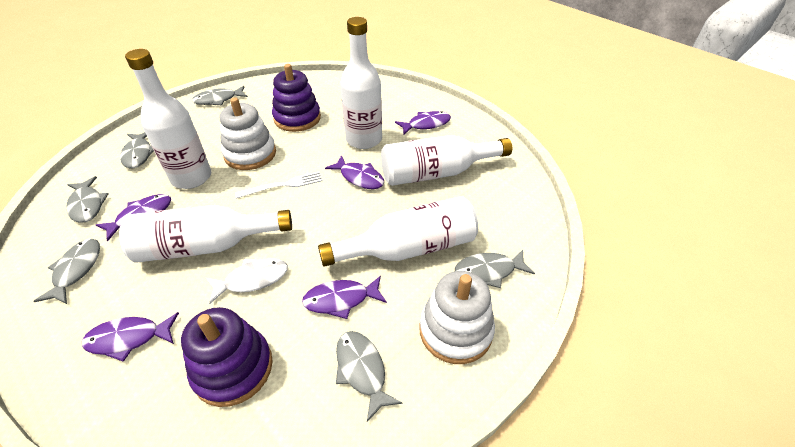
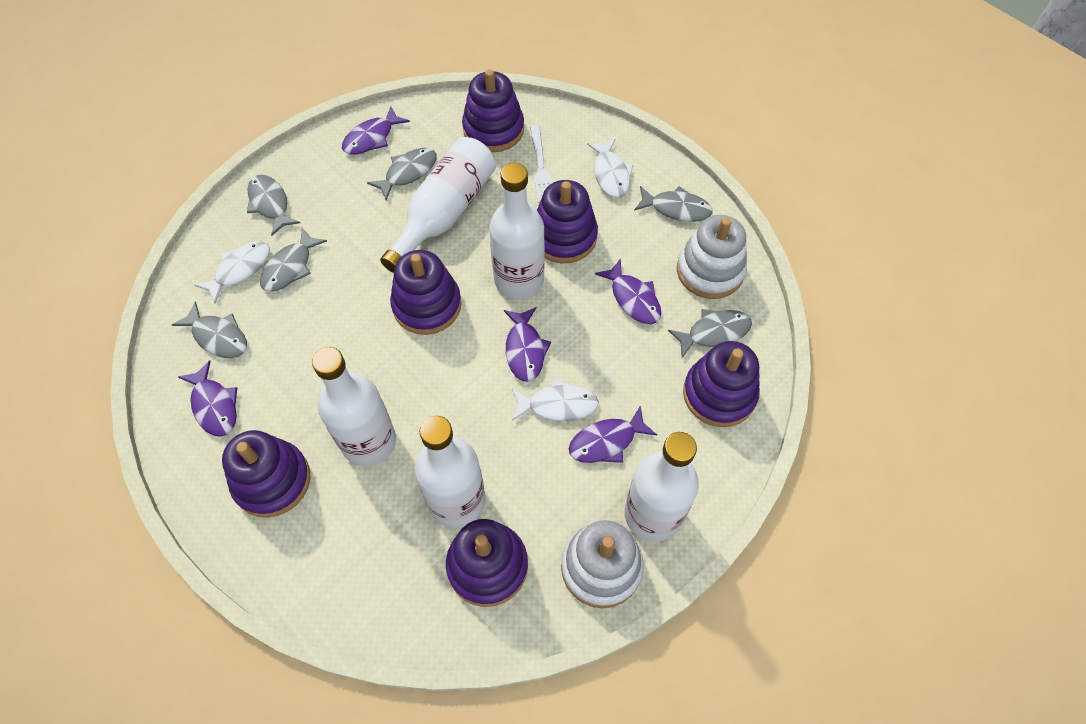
purple stacking toy: 2 -> 6
white fish: 1 -> 3

